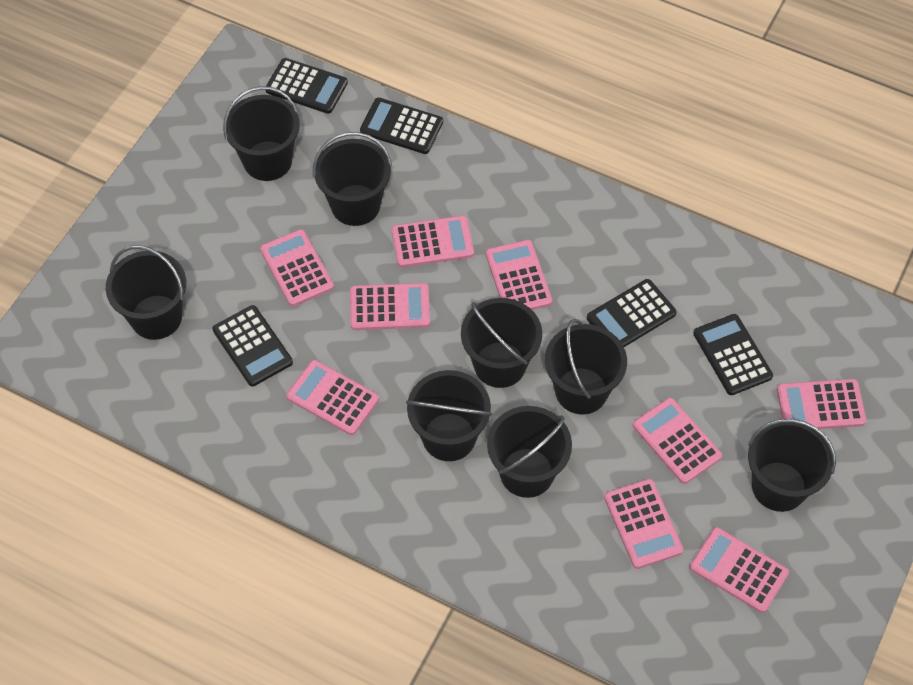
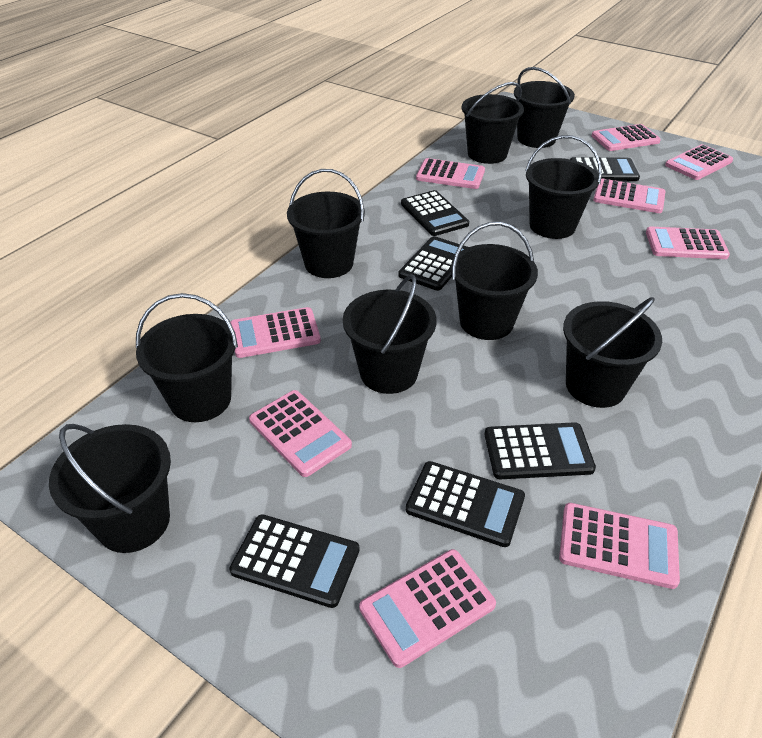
black bucket: 8 -> 9
black calculator: 5 -> 6

